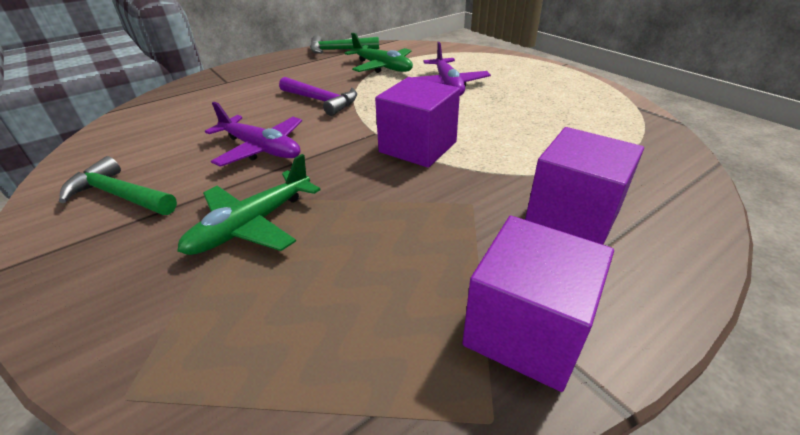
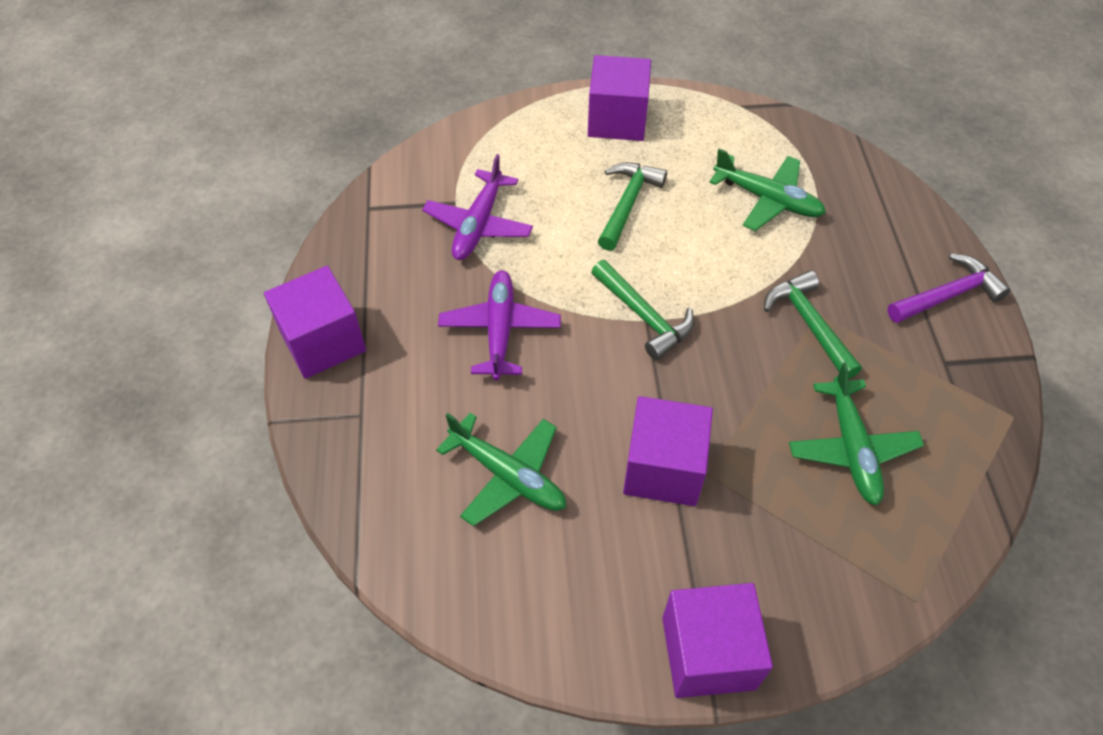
green hammer: 2 -> 3
green plane: 2 -> 3
purple cube: 3 -> 4

